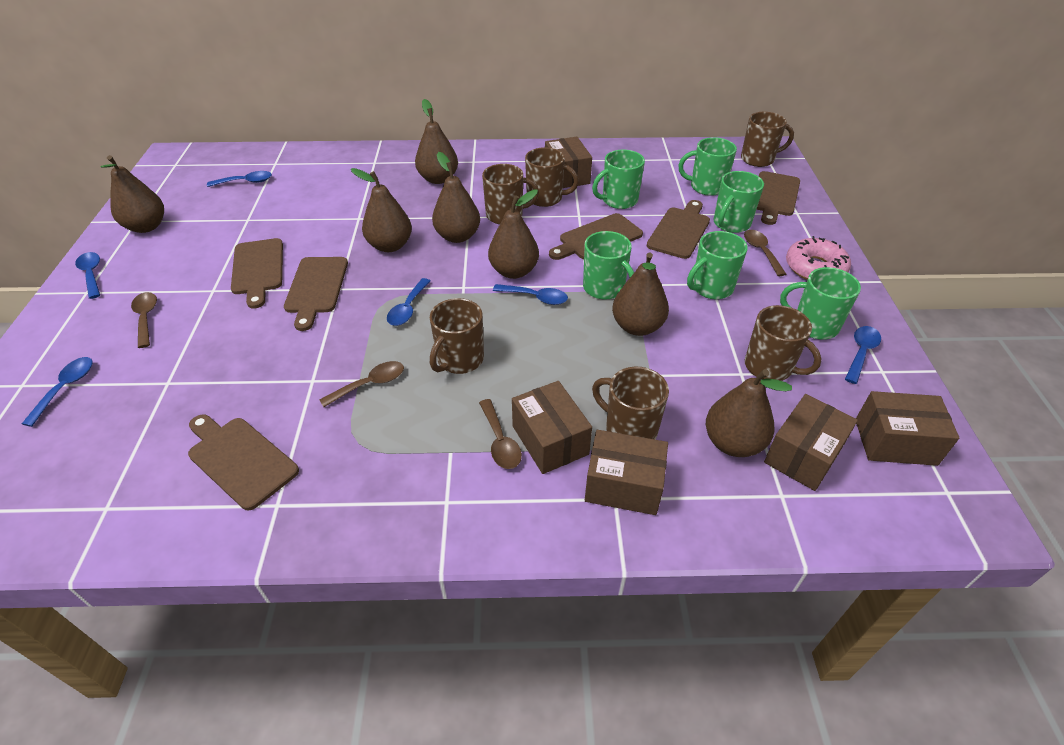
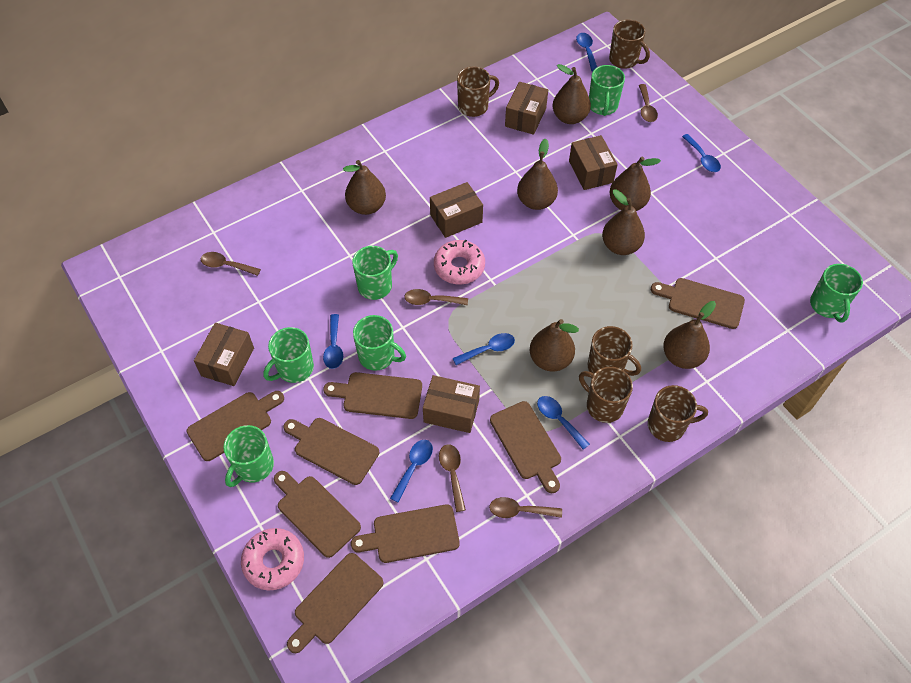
brown cutting board: 6 -> 8
brown mug: 6 -> 5
brown spoon: 4 -> 5
pink donut: 1 -> 2

